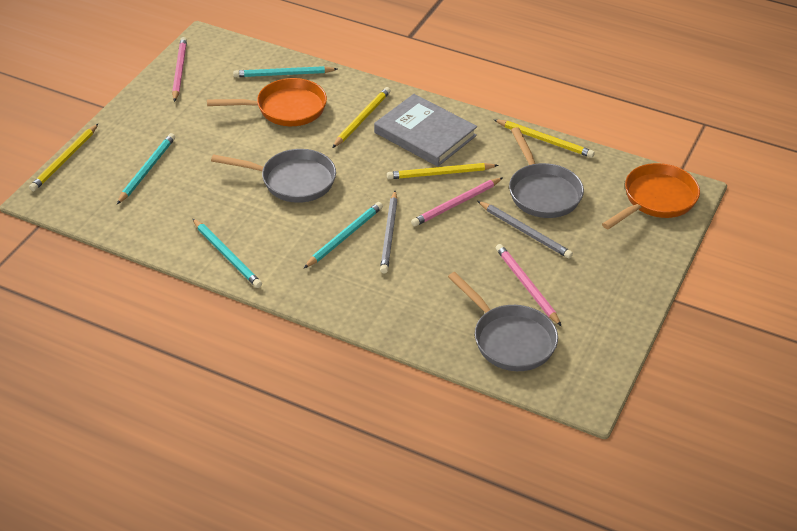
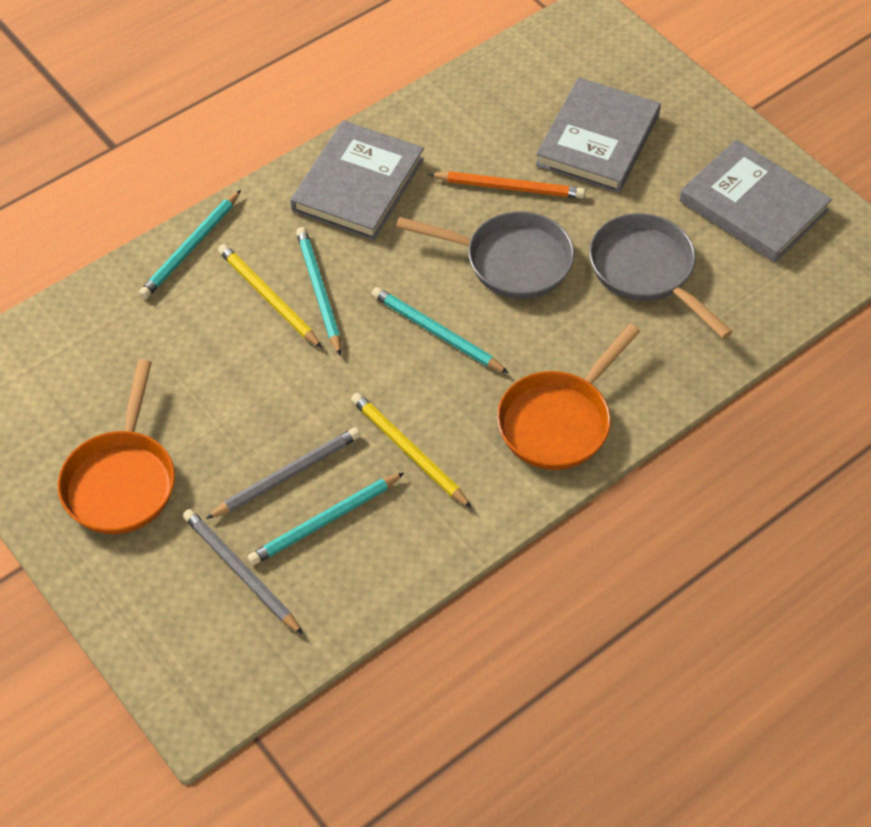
grey book: 1 -> 3
grey pan: 3 -> 2
orange pencil: 0 -> 1
pink pencil: 3 -> 0
yellow pencil: 4 -> 2

